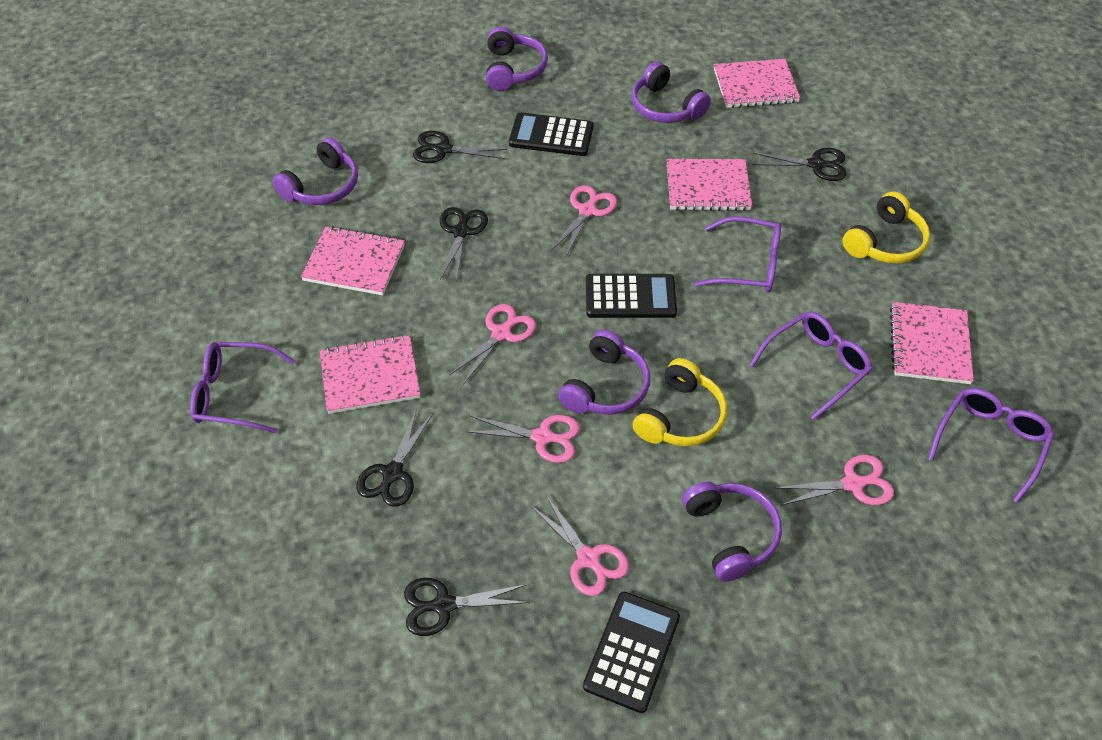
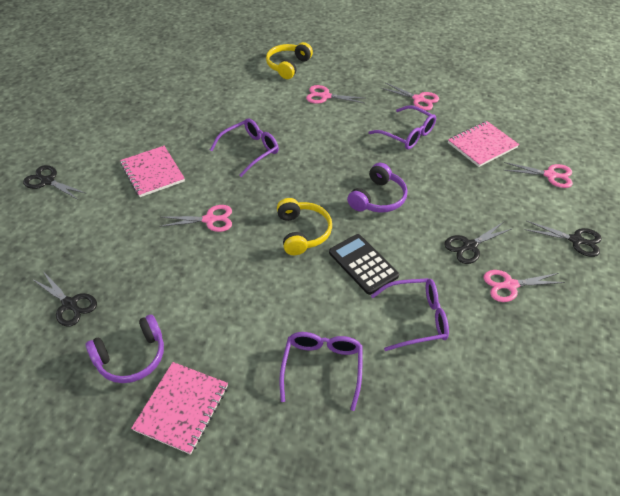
black calculator: 3 -> 1
black scissors: 5 -> 4
pink notebook: 5 -> 3
purple headphones: 5 -> 2

